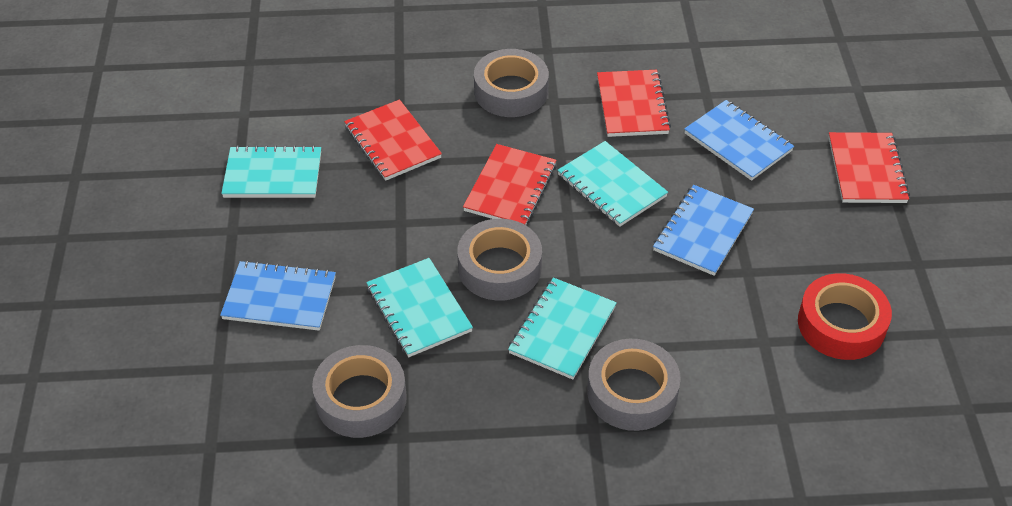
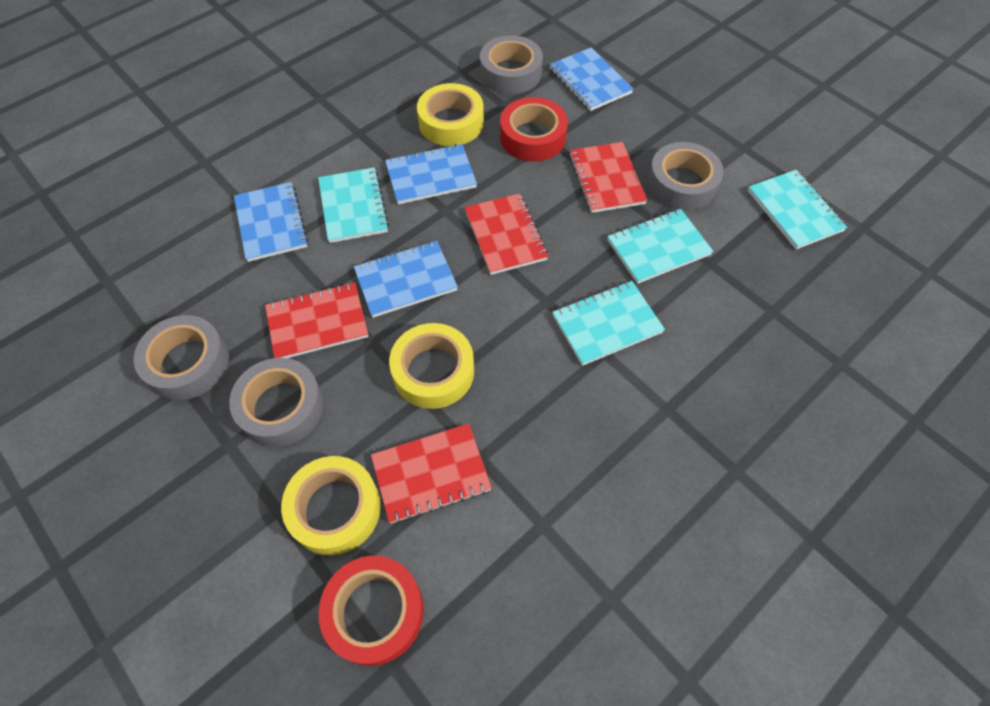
blue notebook: 3 -> 4
red tape: 1 -> 2
yellow tape: 0 -> 3

